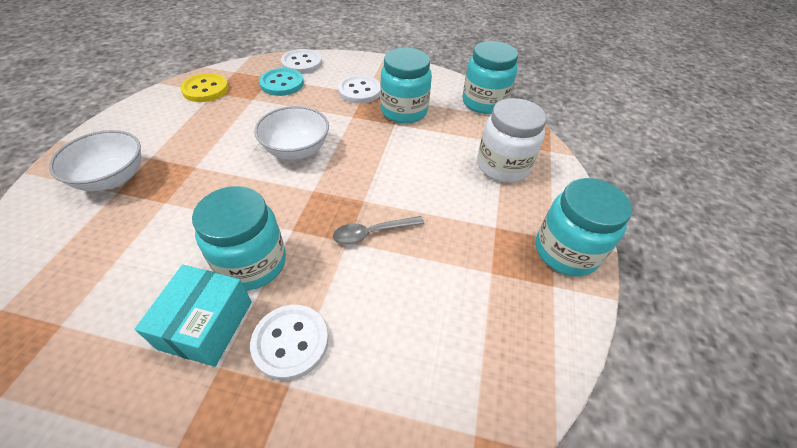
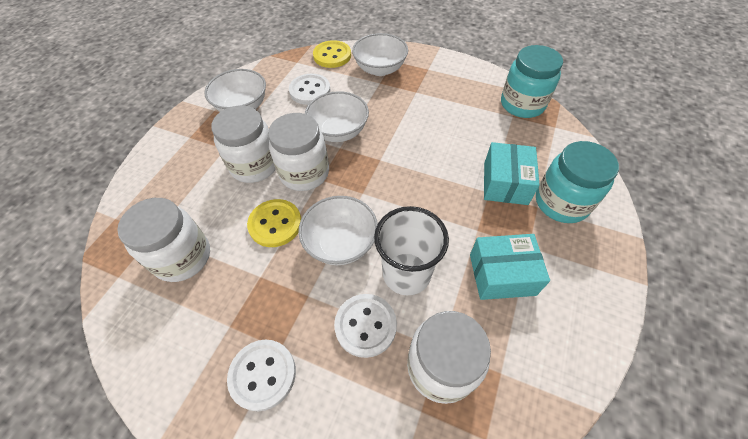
grey spoon: 1 -> 0
turquoise box: 1 -> 2
turquoise button: 1 -> 0
turquoise jar: 4 -> 2
white bowl: 2 -> 4
white cup: 0 -> 1
white jar: 1 -> 4
yellow button: 1 -> 2

